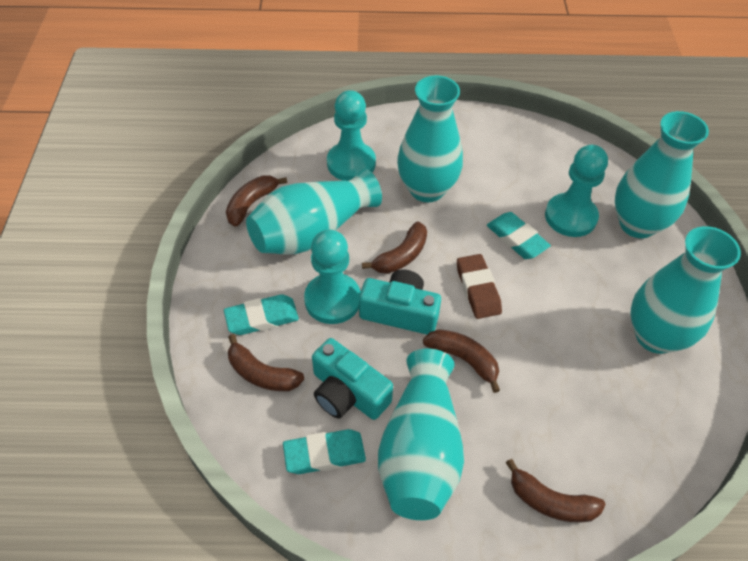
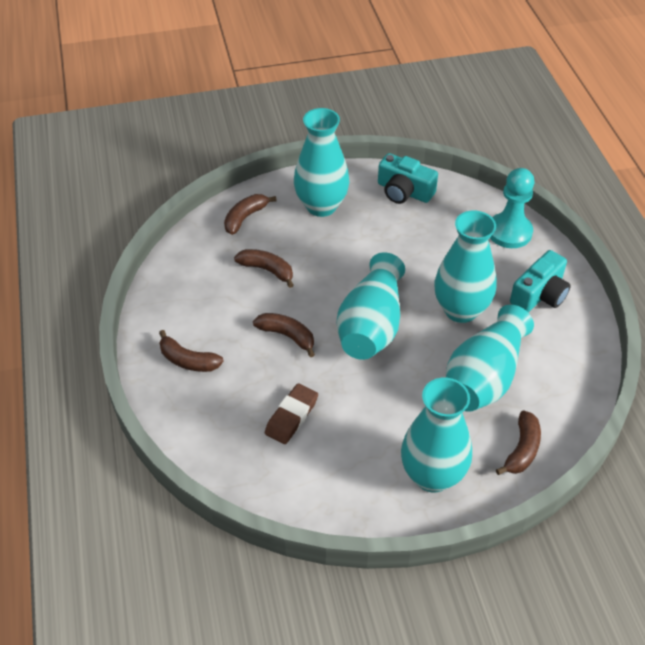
turquoise eraser: 3 -> 0
turquoise pawn: 3 -> 1

